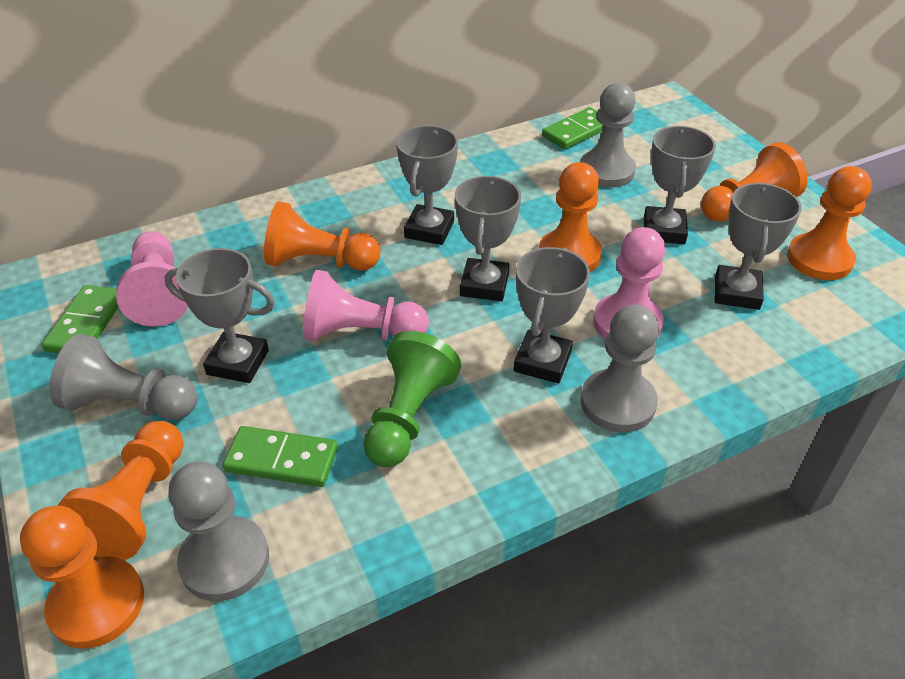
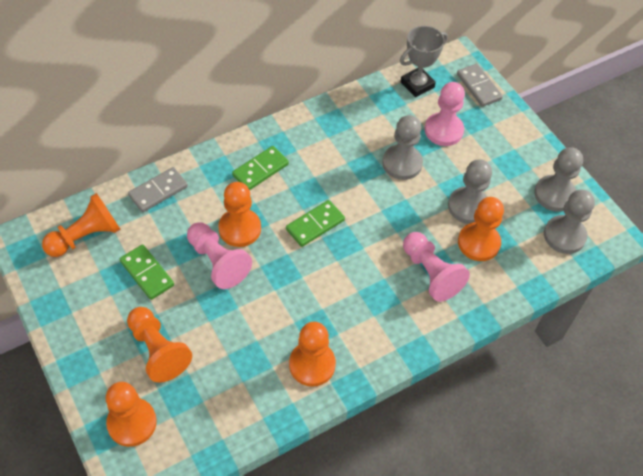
green pawn: 1 -> 0
grey domino: 0 -> 2
grey trophy: 6 -> 1

